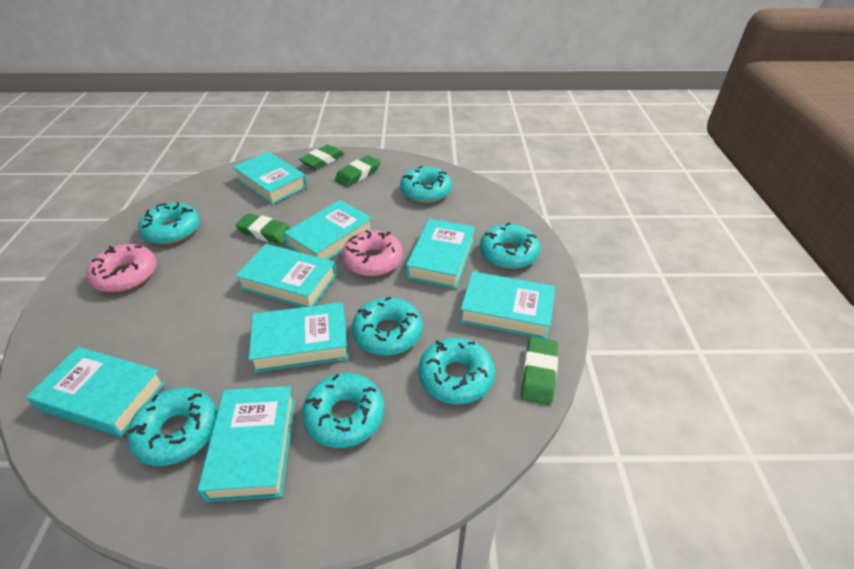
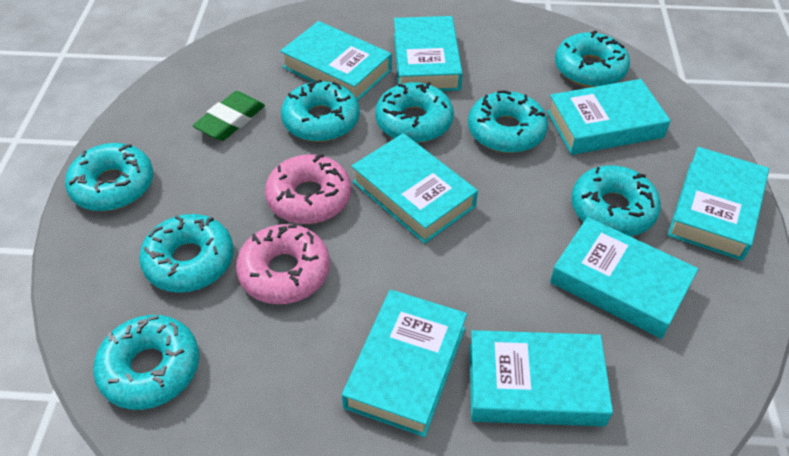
green eraser: 4 -> 1
turquoise donut: 7 -> 8

